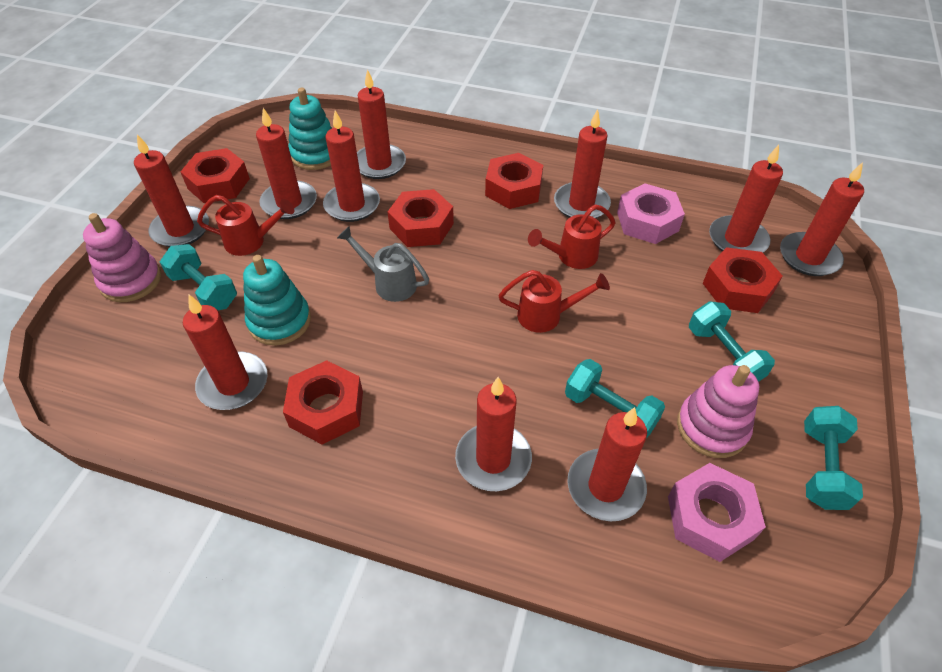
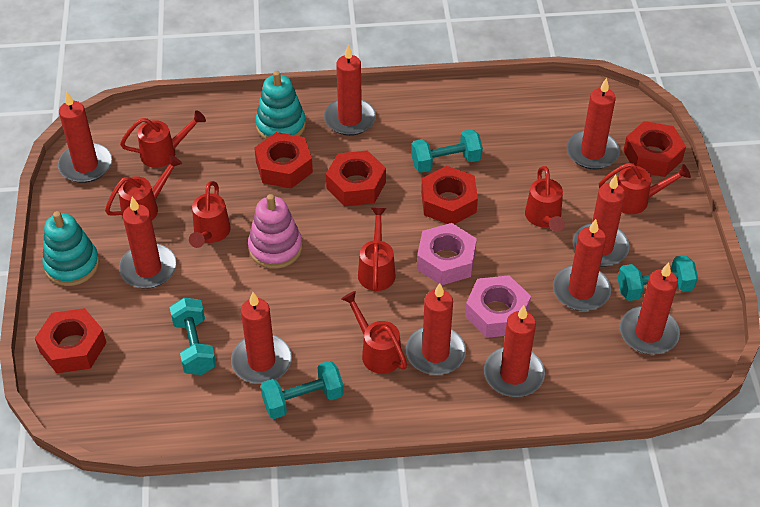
grey watering can: 1 -> 0
pink stacking toy: 2 -> 1
red watering can: 3 -> 7

